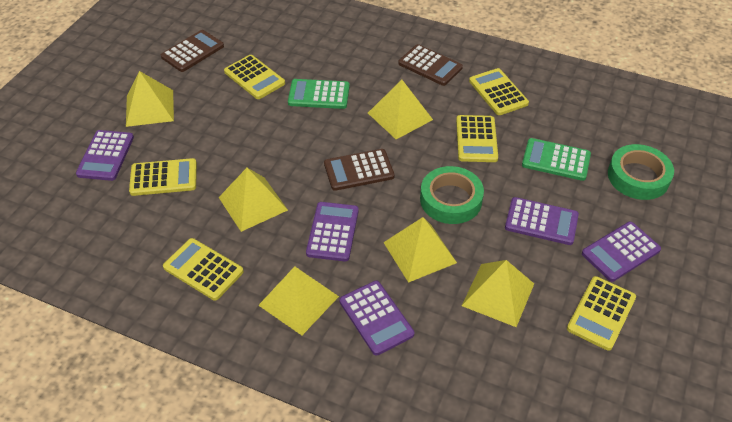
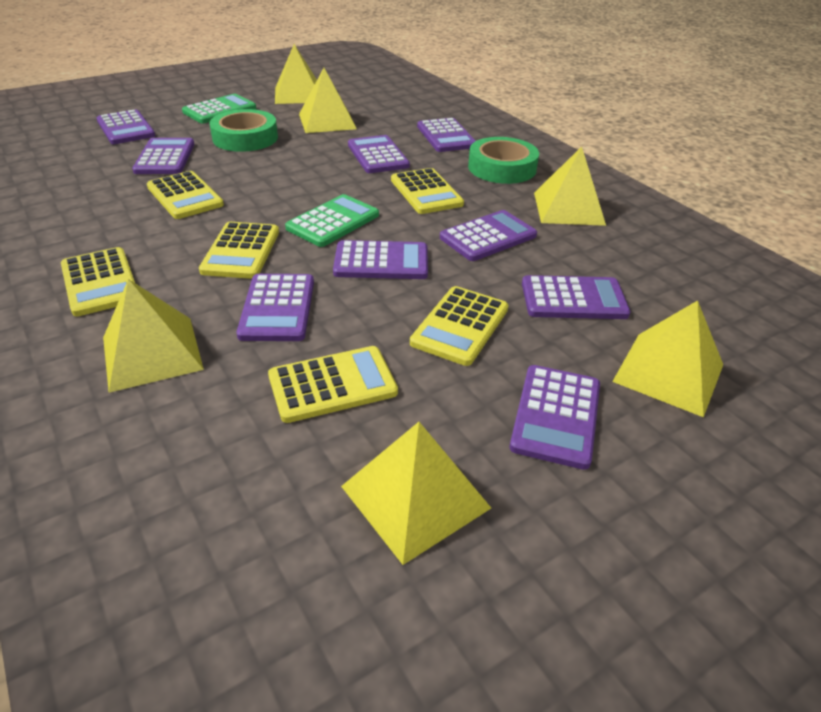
brown calculator: 3 -> 0
purple calculator: 5 -> 9

